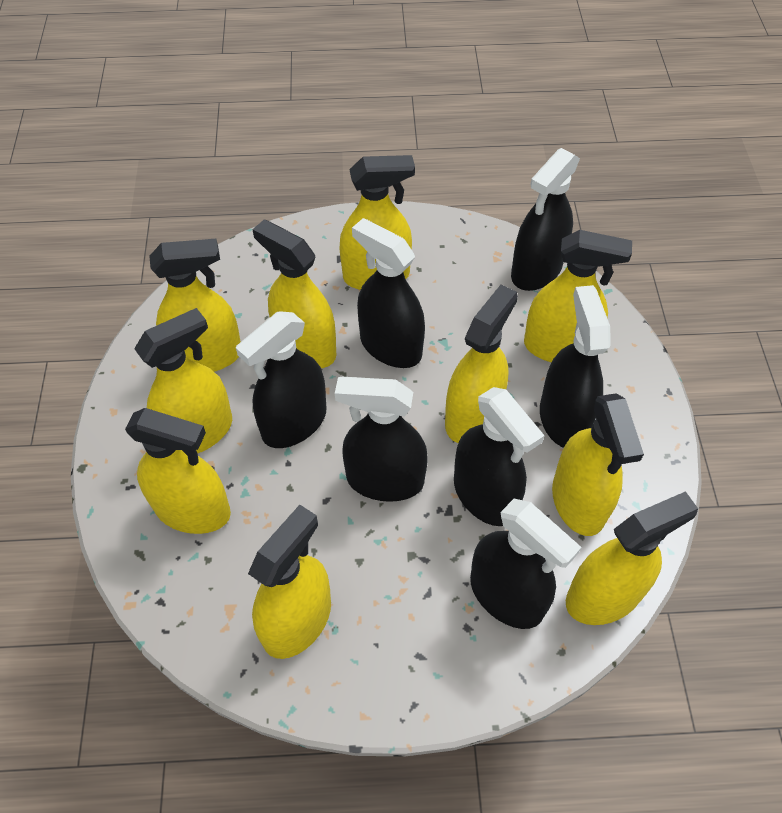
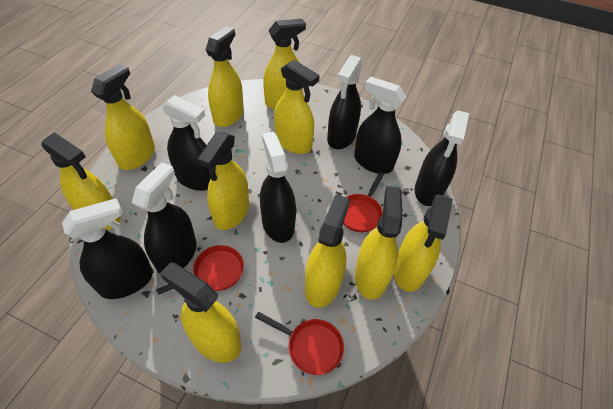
red pan: 0 -> 3

